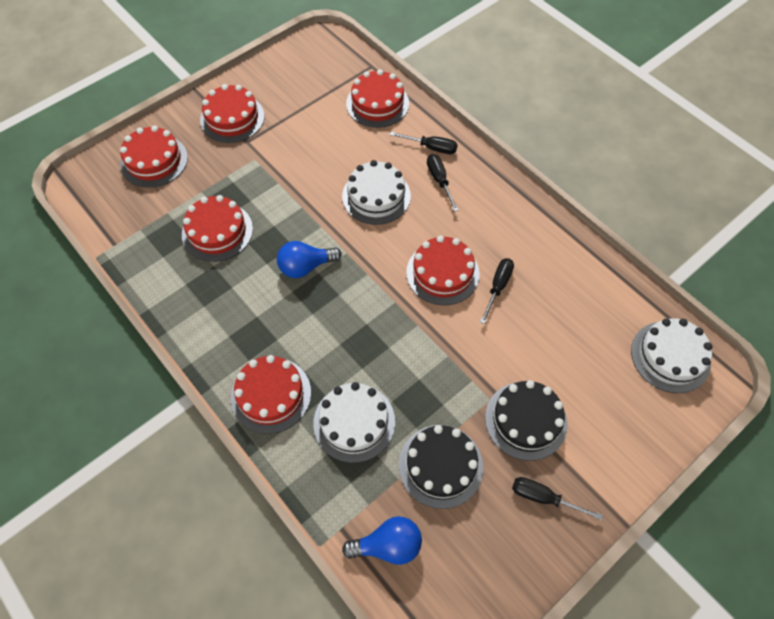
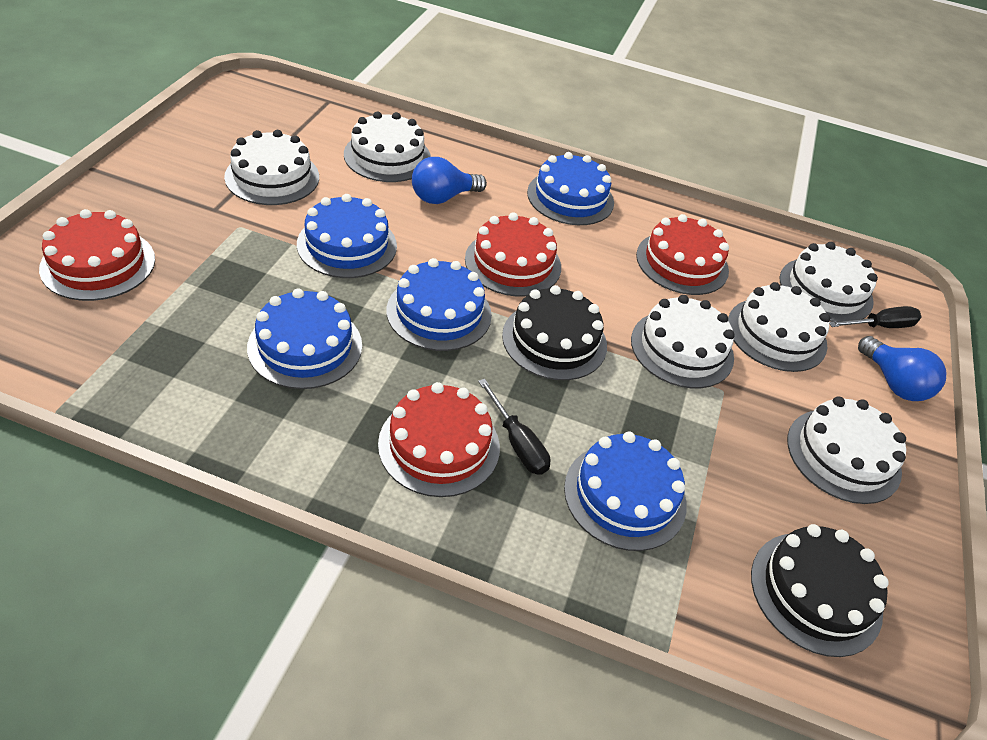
black screwdriver: 4 -> 2
blue cake: 0 -> 5
red cake: 6 -> 4
white cake: 3 -> 6

